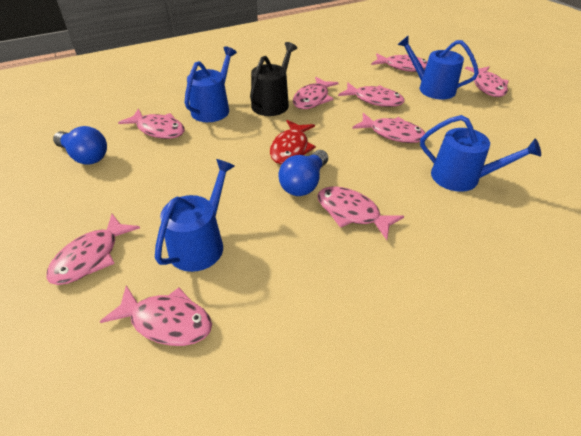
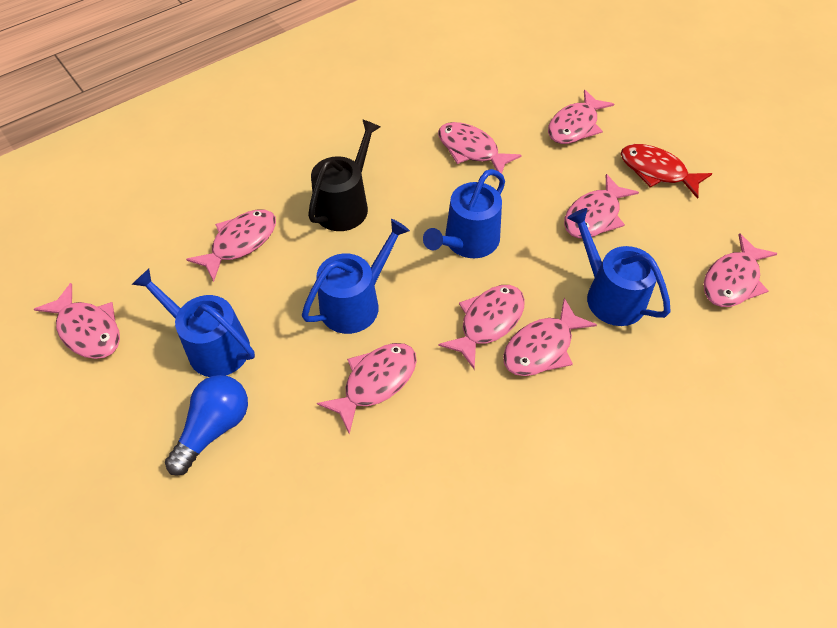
blue light bulb: 2 -> 1

